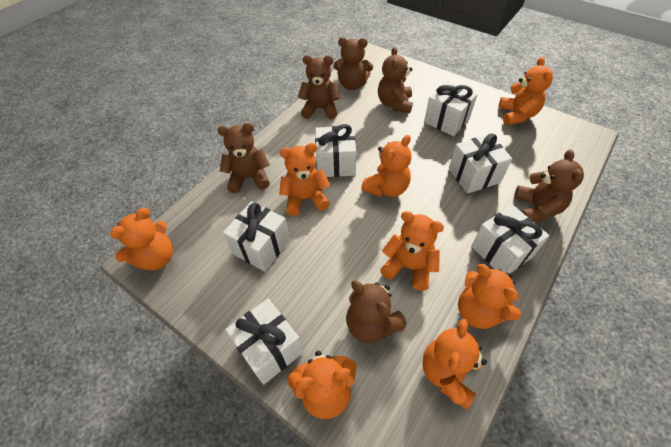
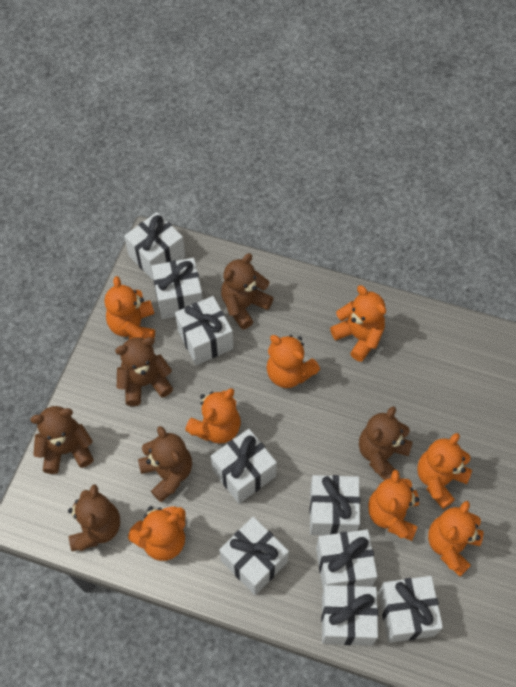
white gift: 6 -> 9

